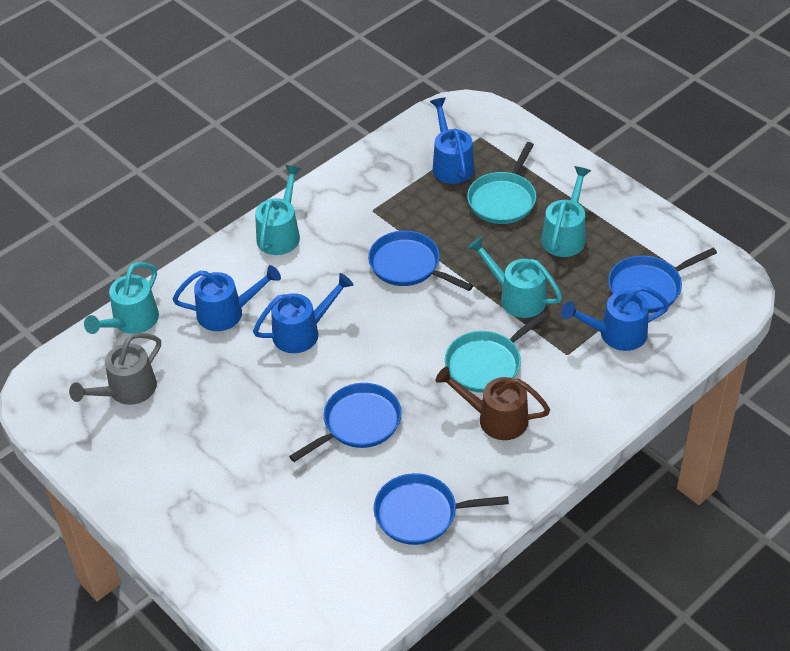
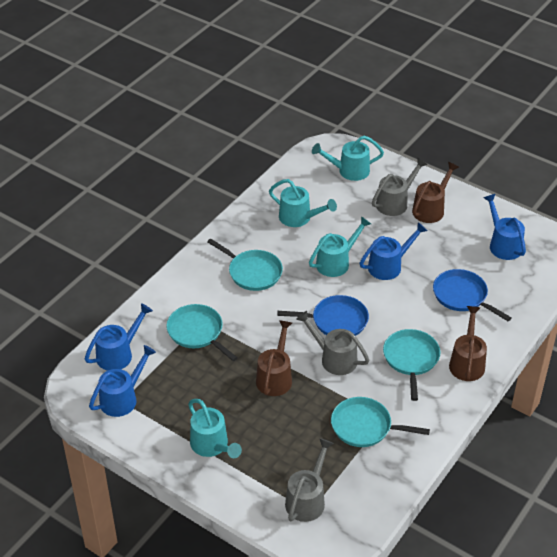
blue pan: 4 -> 2
brown watering can: 1 -> 3
grey watering can: 1 -> 3
turquoise pan: 2 -> 4

